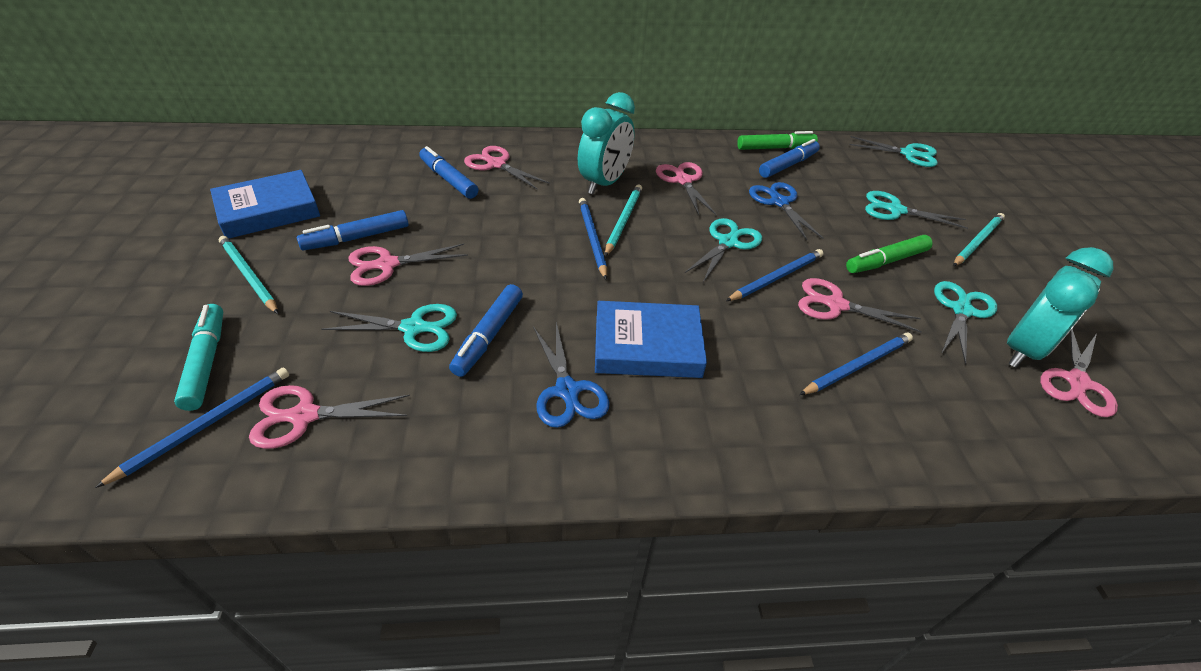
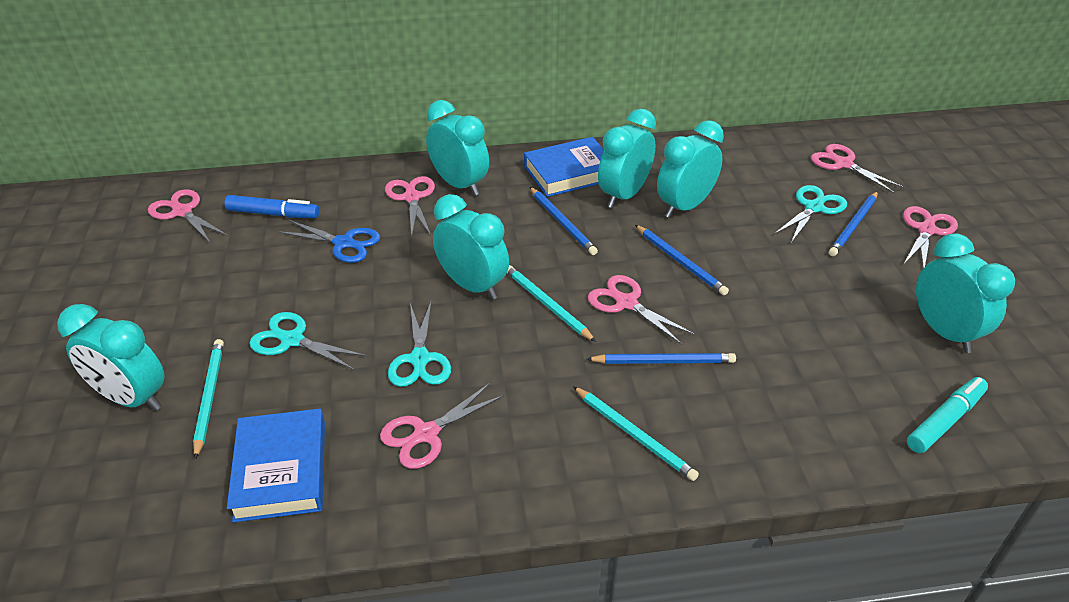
blue marker: 4 -> 1
blue scissors: 2 -> 1
green marker: 2 -> 0
turquoise clock: 2 -> 6
turquoise scissors: 5 -> 3

